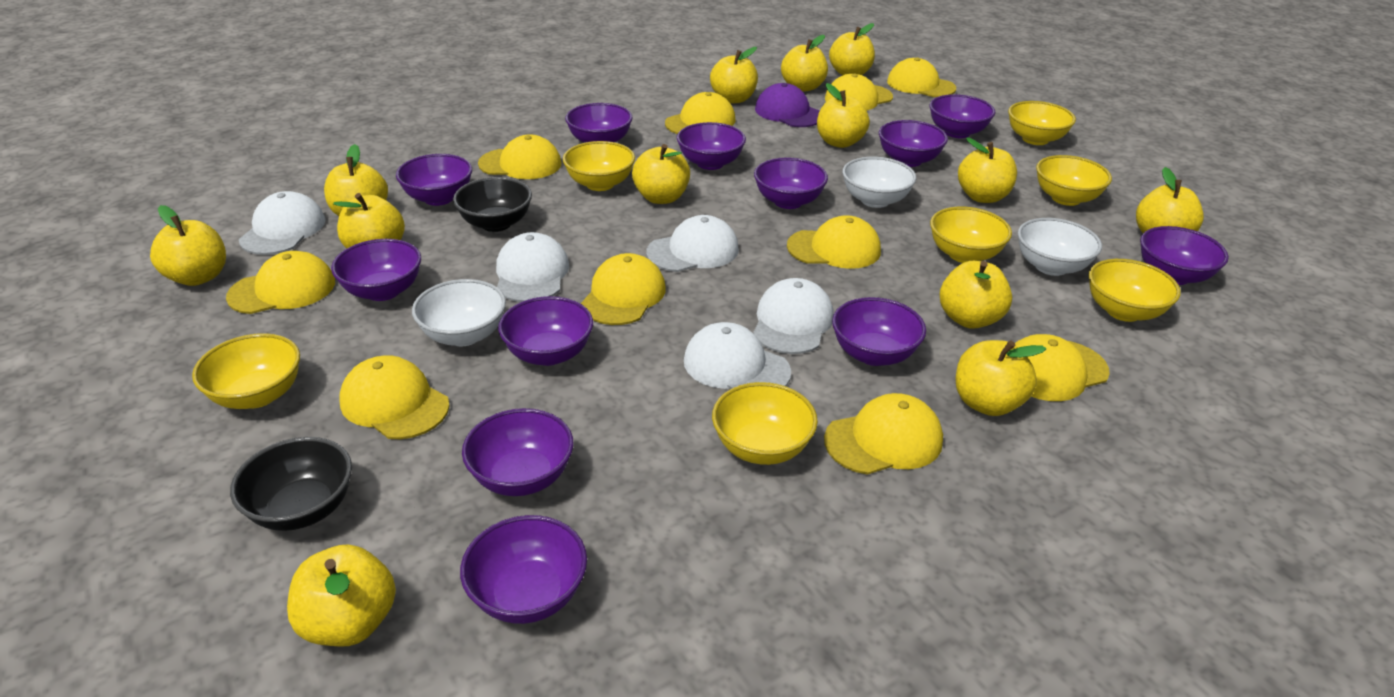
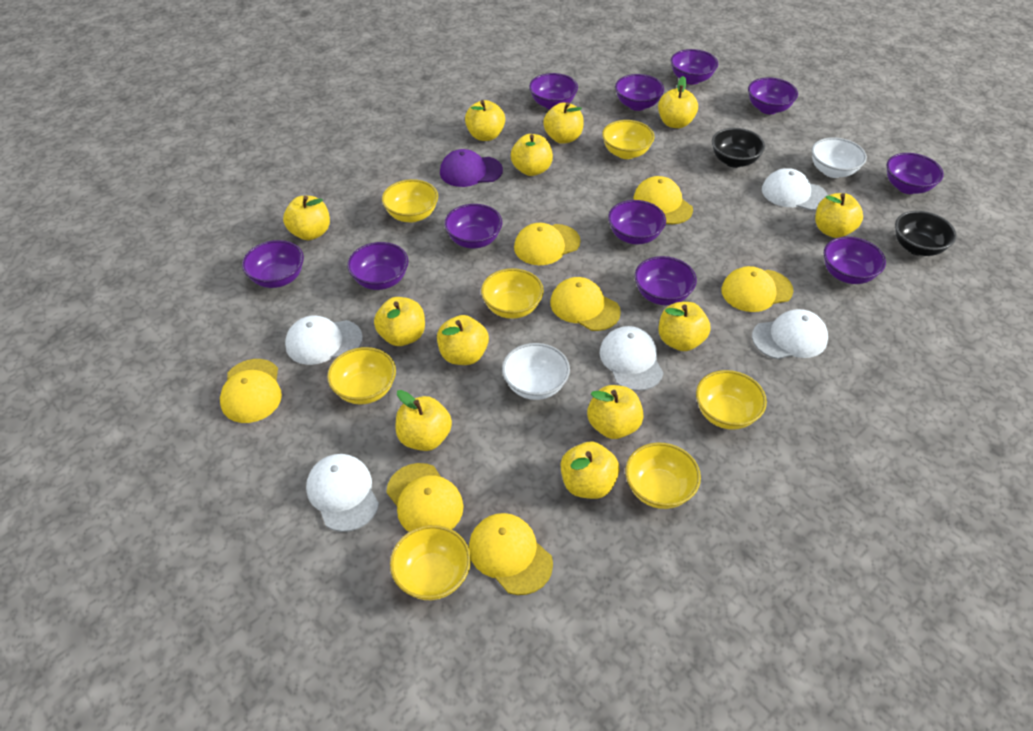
purple bowl: 12 -> 11
white bowl: 3 -> 2
yellow apple: 13 -> 12
yellow cap: 10 -> 7

